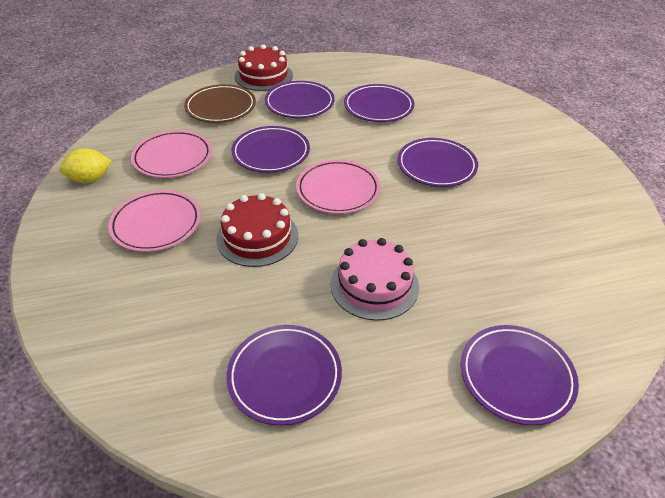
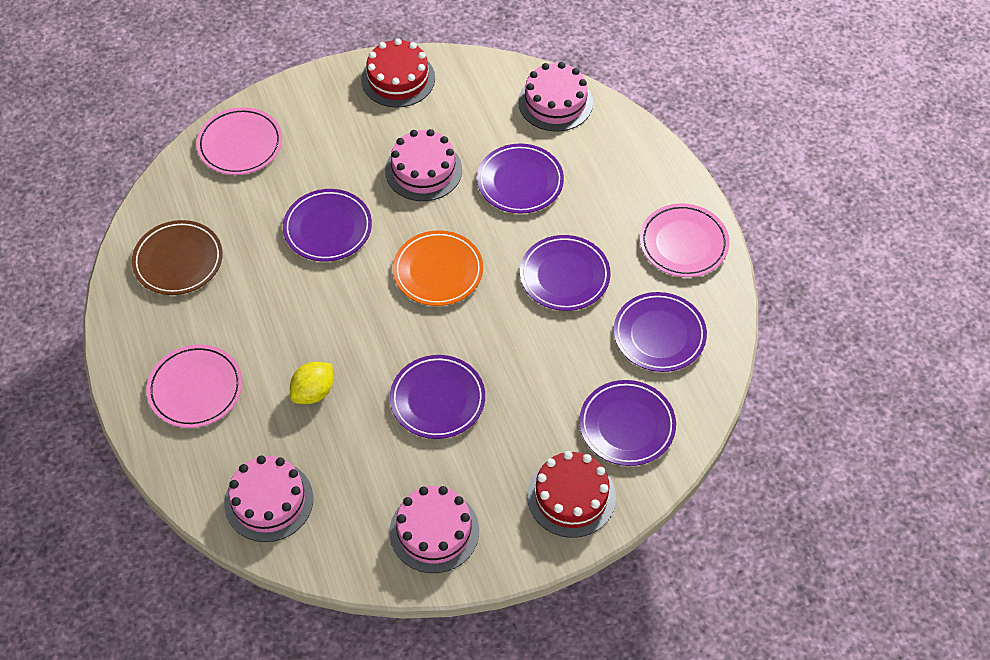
orange plate: 0 -> 1
pink cake: 1 -> 4

